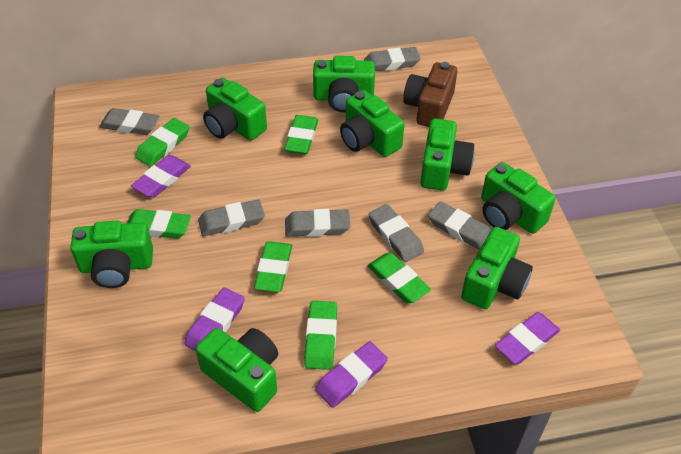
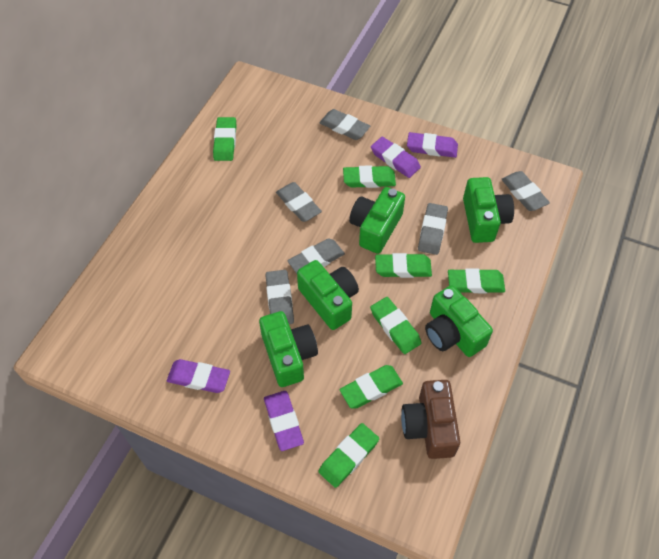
green camera: 8 -> 5
green eraser: 6 -> 7

